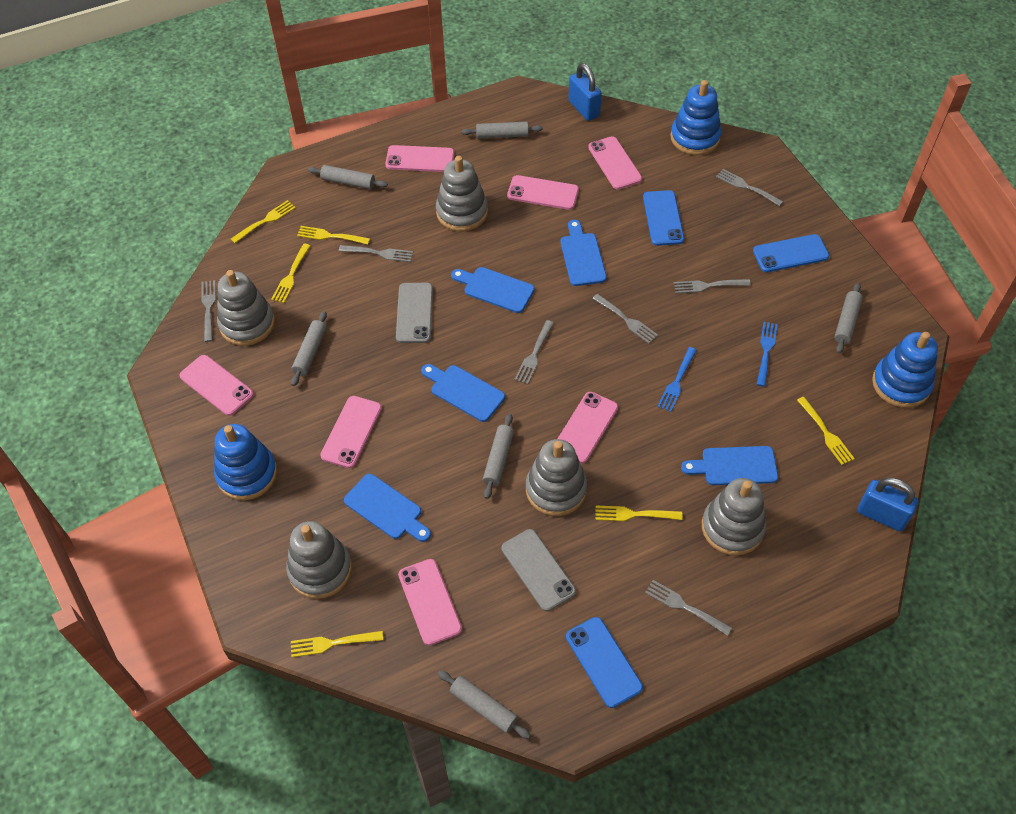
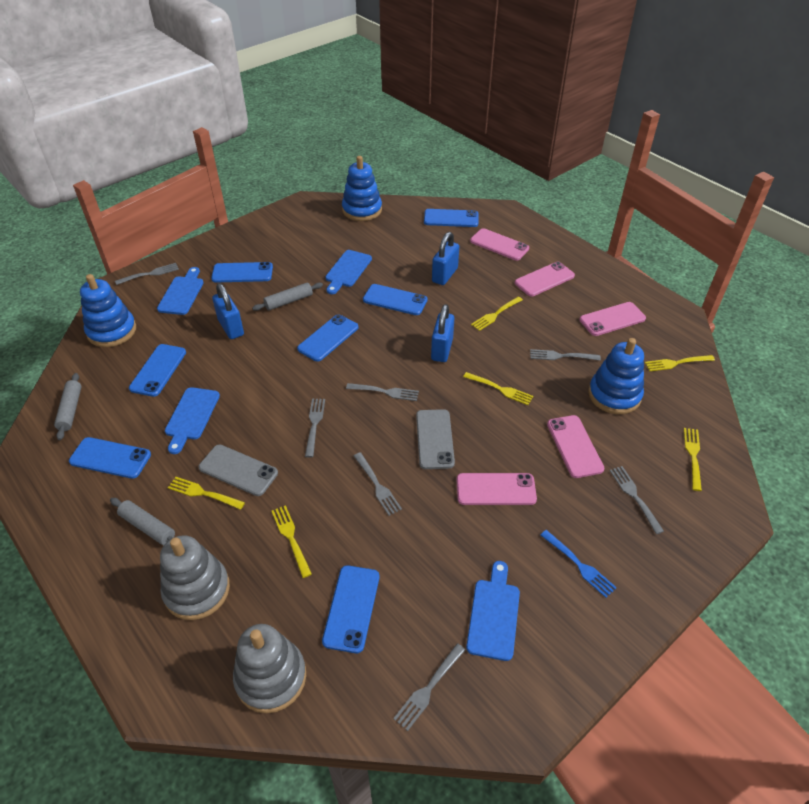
blue cutting board: 5 -> 4
blue fork: 2 -> 1
blue padlock: 2 -> 3
blue phone: 3 -> 7
grey rolling pin: 6 -> 3
grey stacking toy: 5 -> 2
pink phone: 7 -> 5

